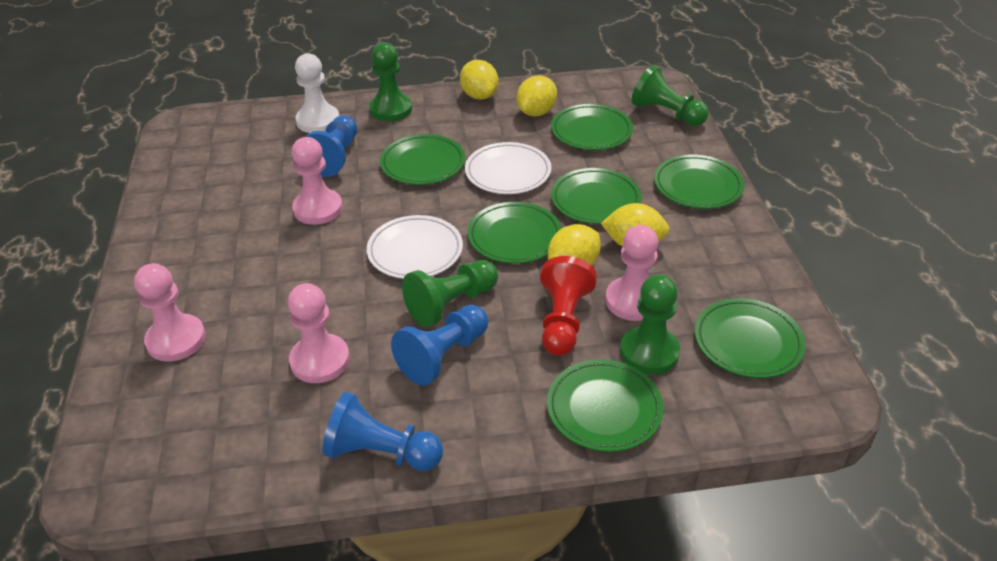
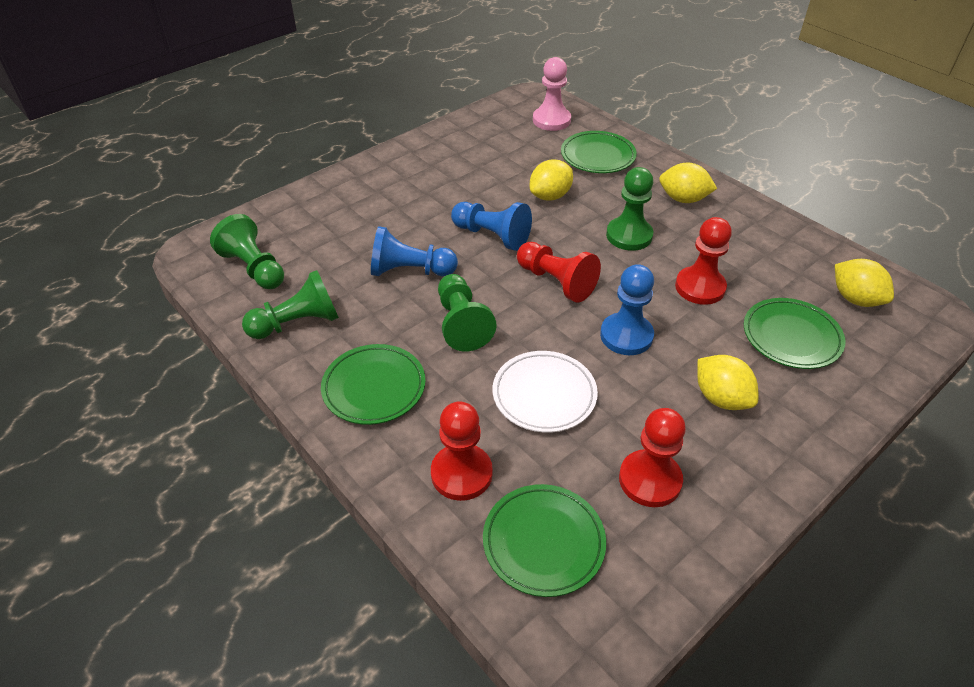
green plate: 7 -> 4
pink pawn: 4 -> 1
red pawn: 1 -> 4
white pawn: 1 -> 0
white plate: 2 -> 1

